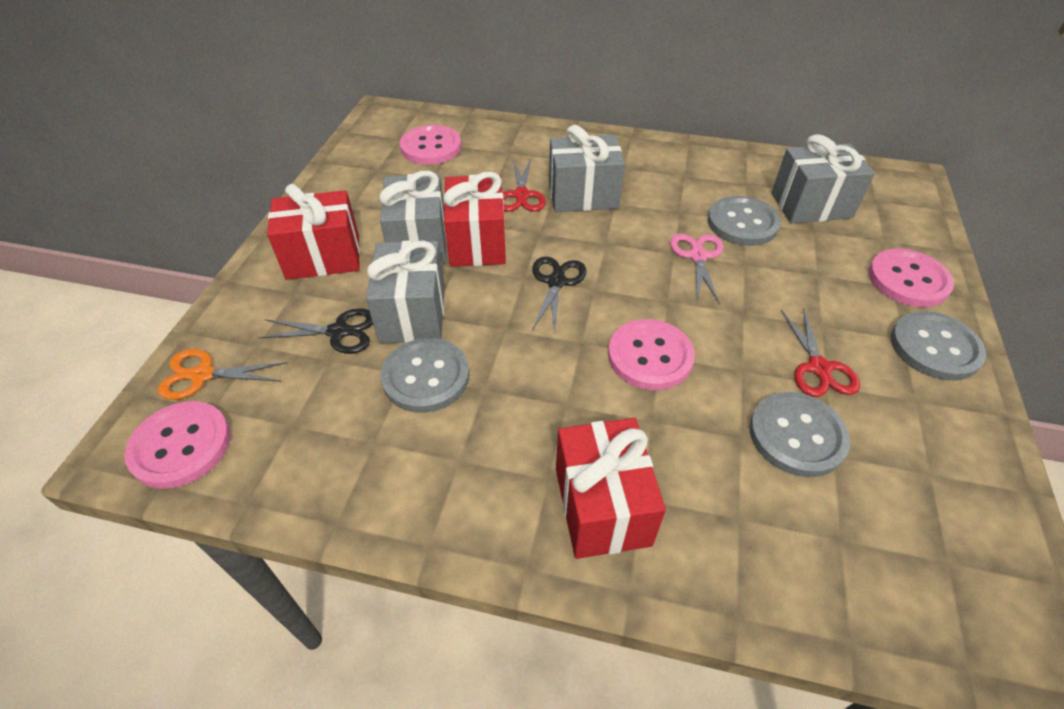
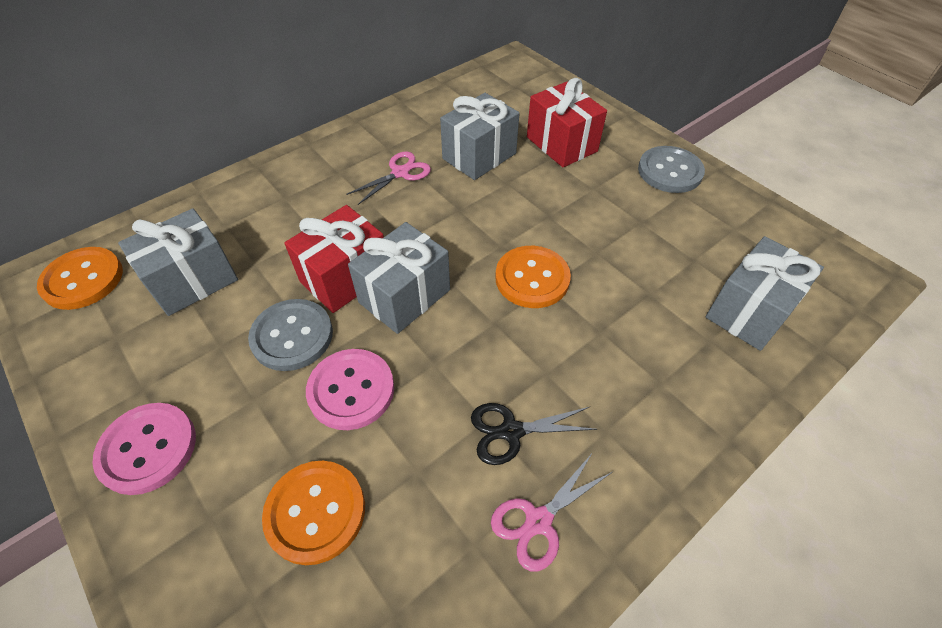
black scissors: 2 -> 1
grey button: 4 -> 2
orange button: 0 -> 3
orange scissors: 1 -> 0
pink button: 4 -> 2
pink scissors: 1 -> 2
red gift: 3 -> 2
red scissors: 2 -> 0

